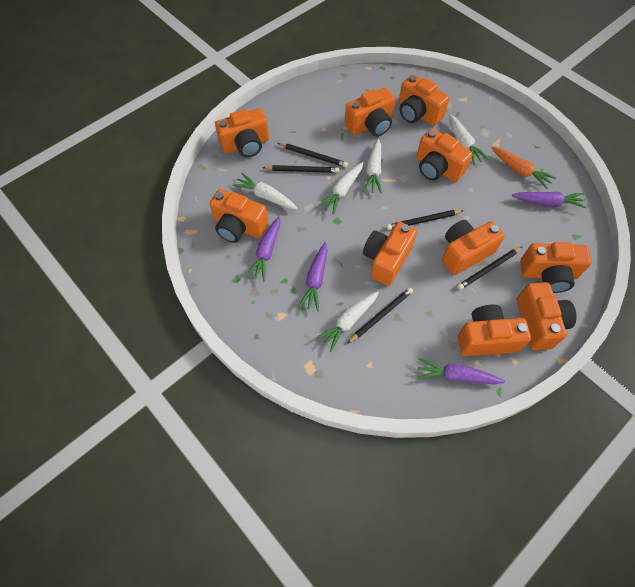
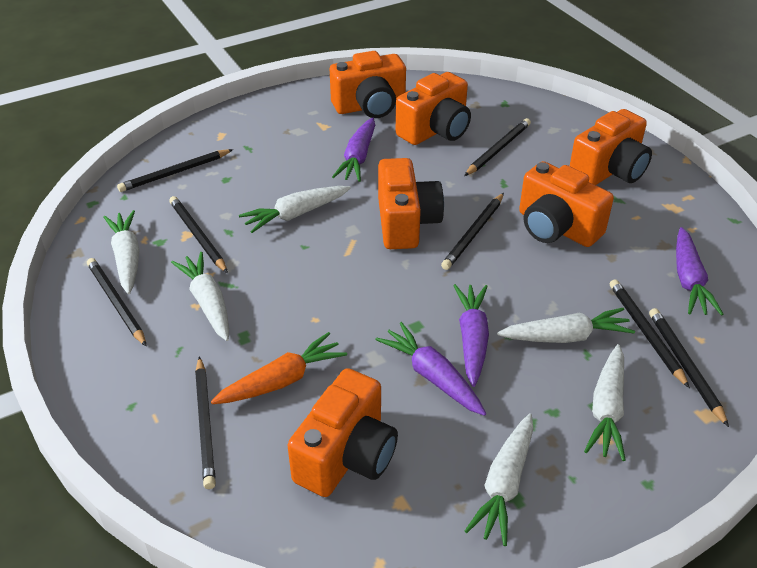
black pencil: 5 -> 8
orange camera: 10 -> 6
white carrot: 5 -> 6

